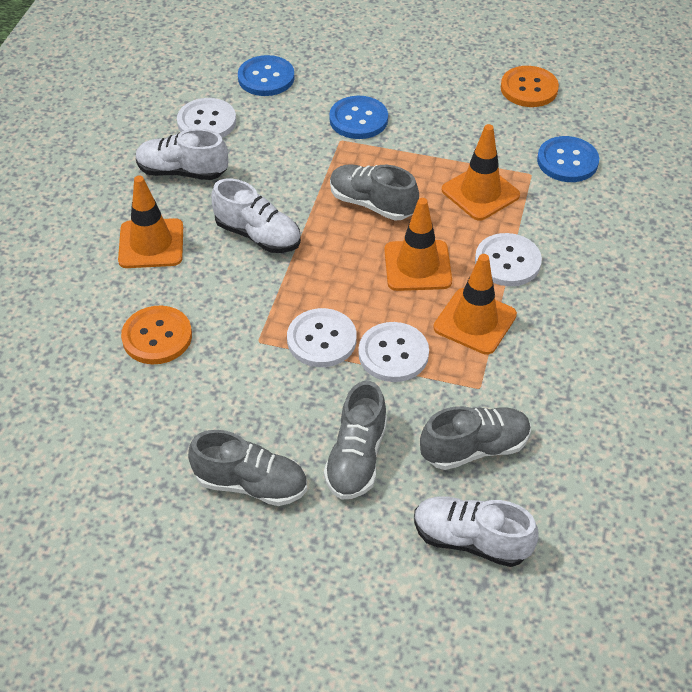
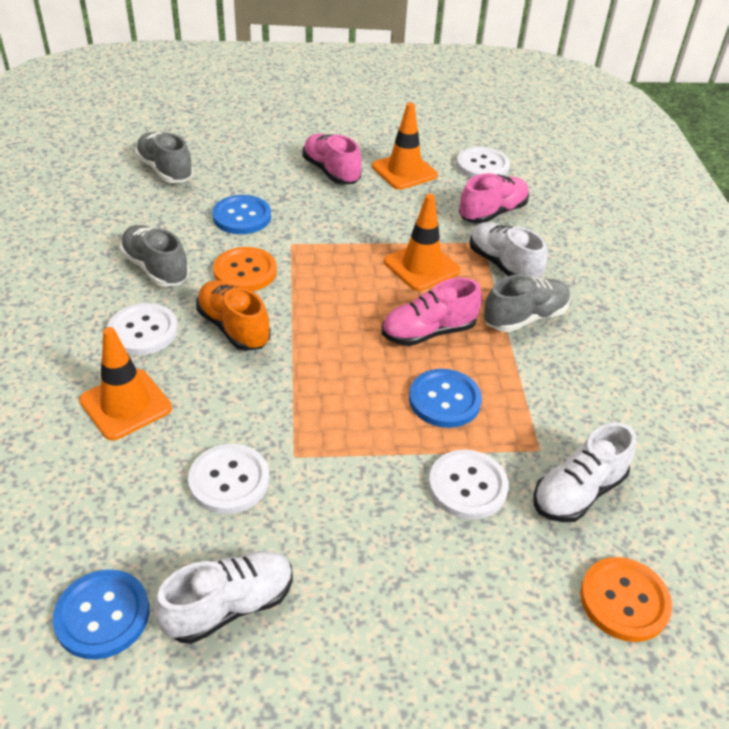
grey shoe: 4 -> 3
orange shoe: 0 -> 1
orange traffic cone: 4 -> 3
pink shoe: 0 -> 3

